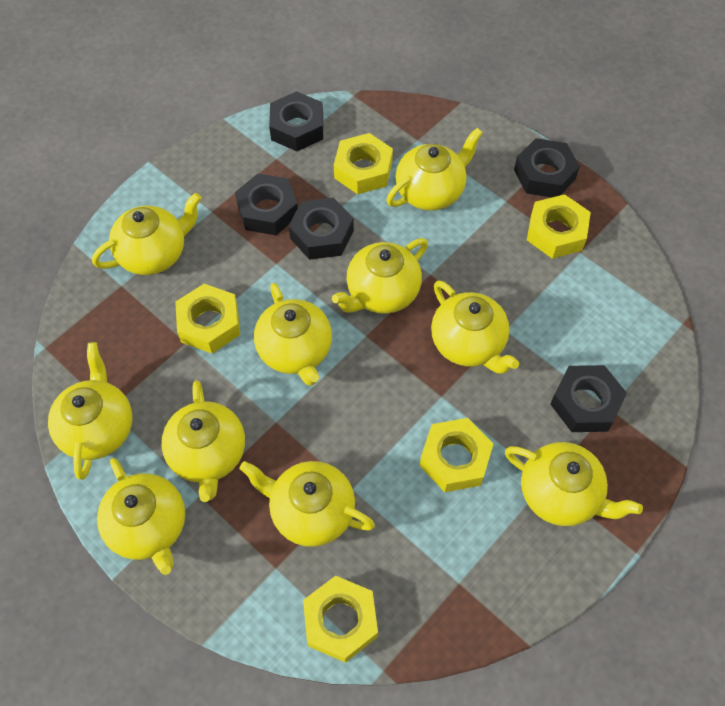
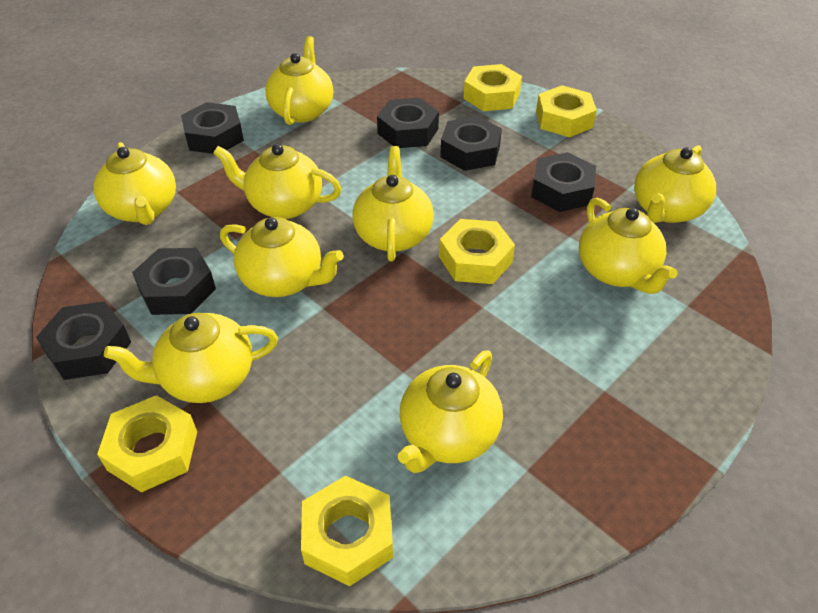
black nut: 5 -> 6
yellow teapot: 10 -> 9

